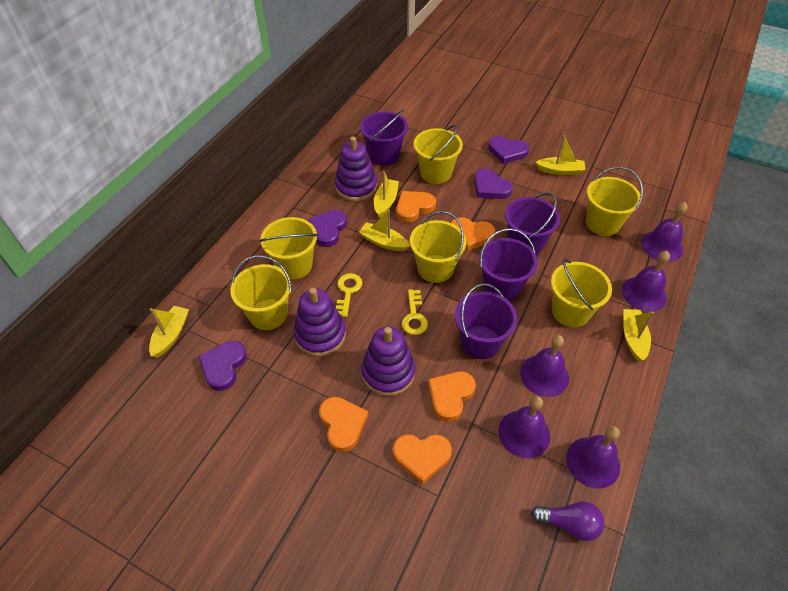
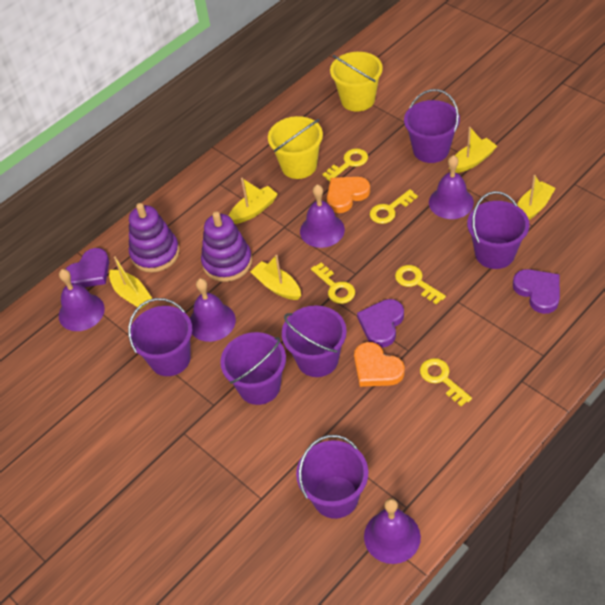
orange heart: 5 -> 2
purple bucket: 4 -> 6
purple heart: 4 -> 3
purple light bulb: 1 -> 0
purple stacking toy: 3 -> 2
yellow bucket: 6 -> 2
yellow key: 2 -> 5

